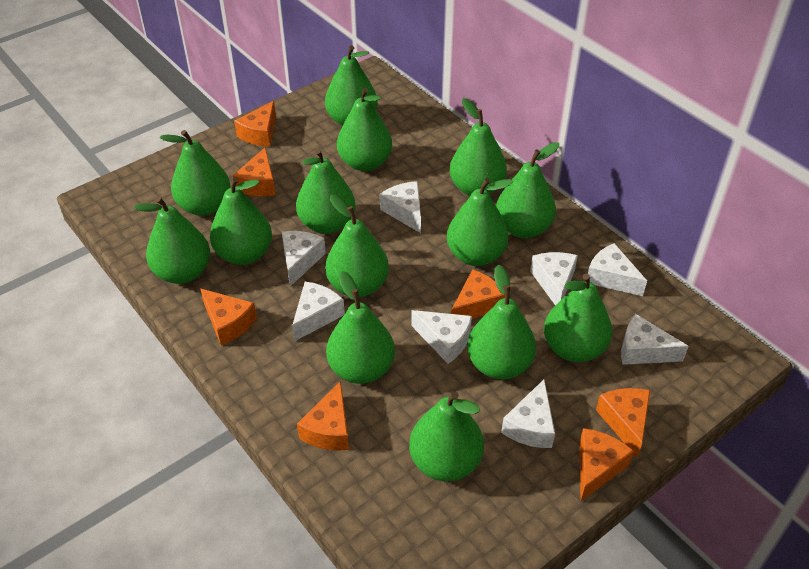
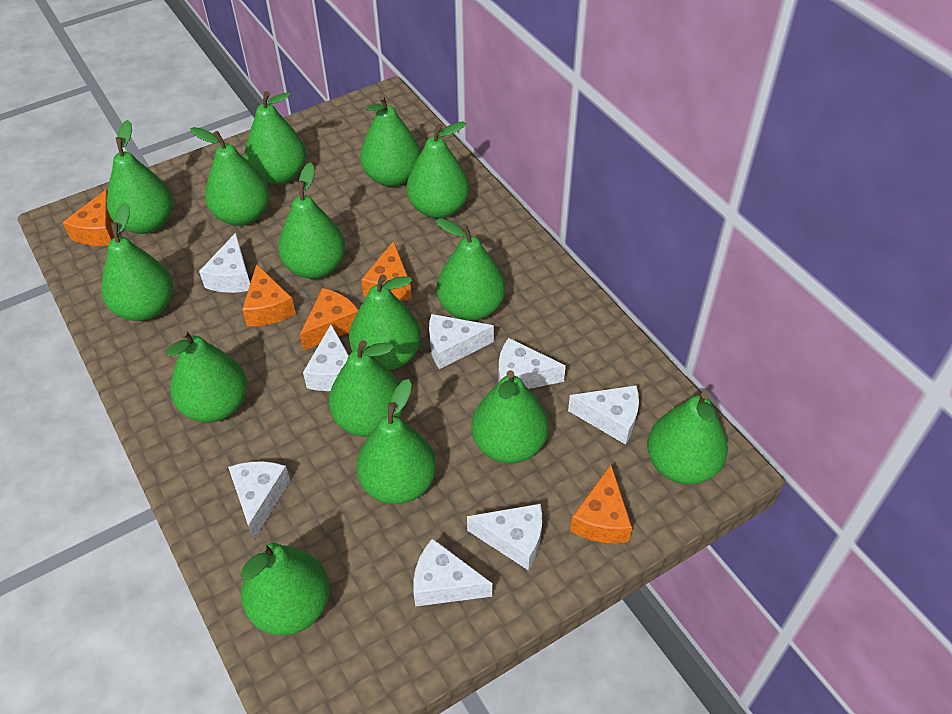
green pear: 14 -> 15
orange cheese: 7 -> 5

